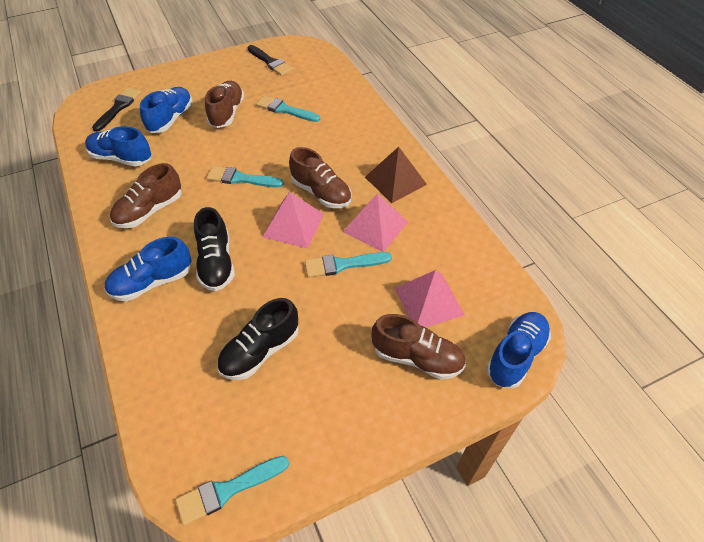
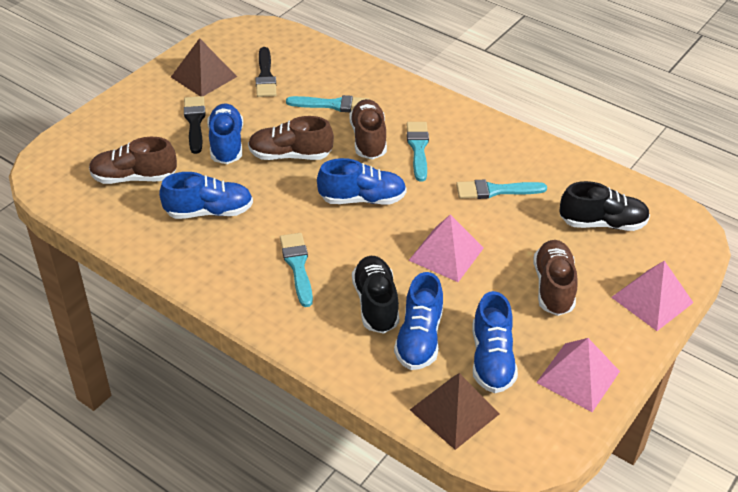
blue shoe: 4 -> 5
brown pyramid: 1 -> 2

